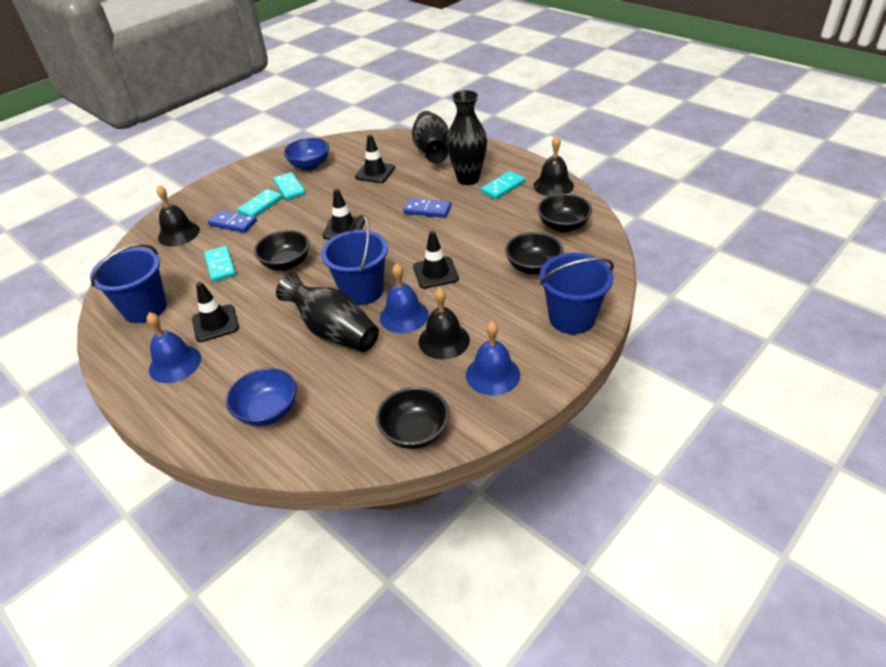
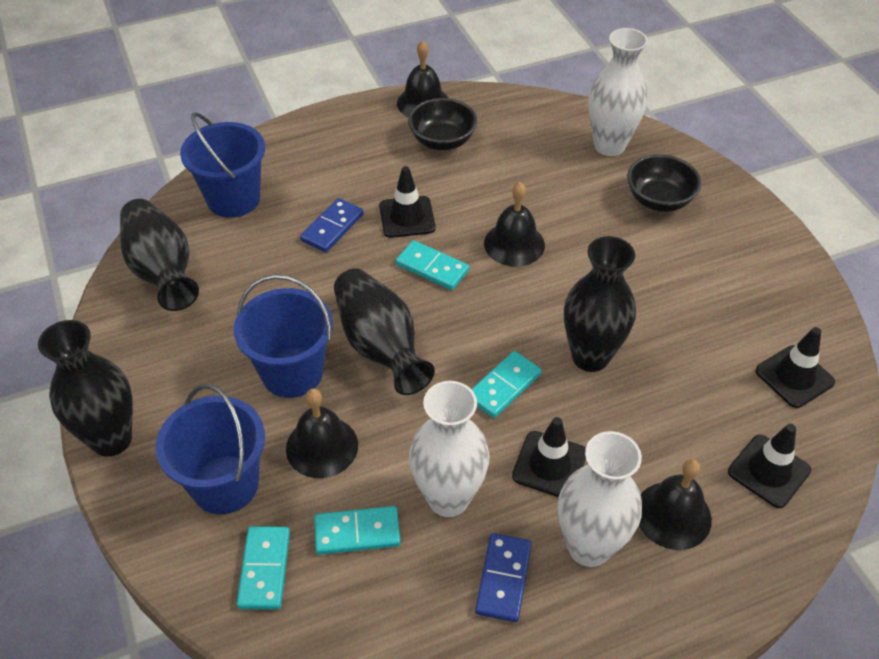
black bell: 3 -> 4
black bowl: 4 -> 2
black vase: 3 -> 4
blue bell: 3 -> 0
blue bowl: 2 -> 0
white vase: 0 -> 3

